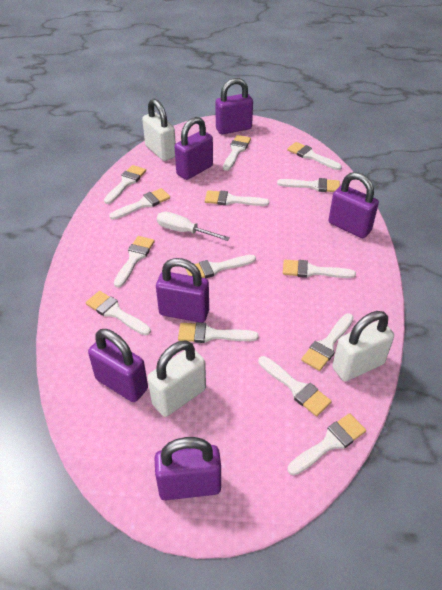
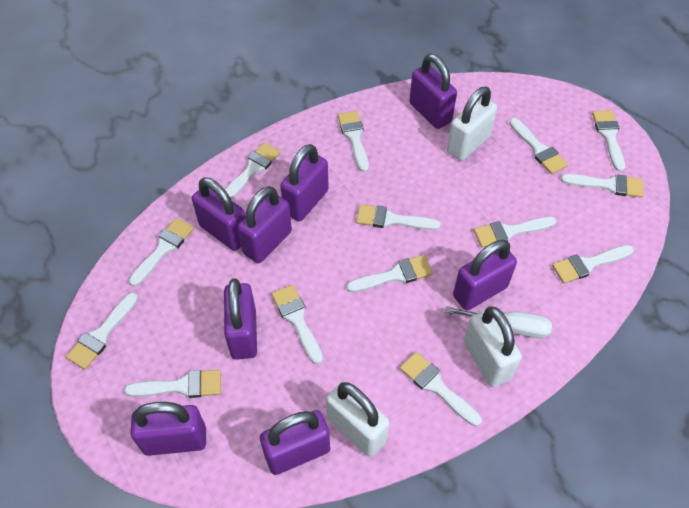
purple padlock: 6 -> 8

